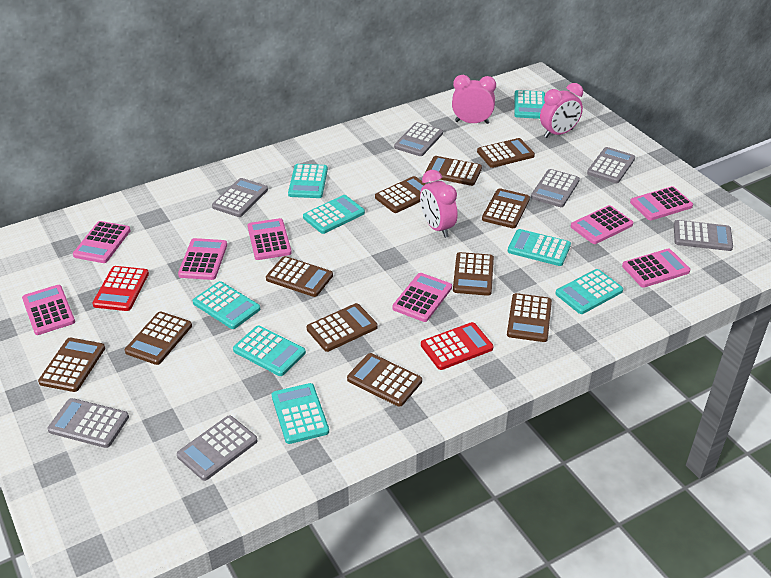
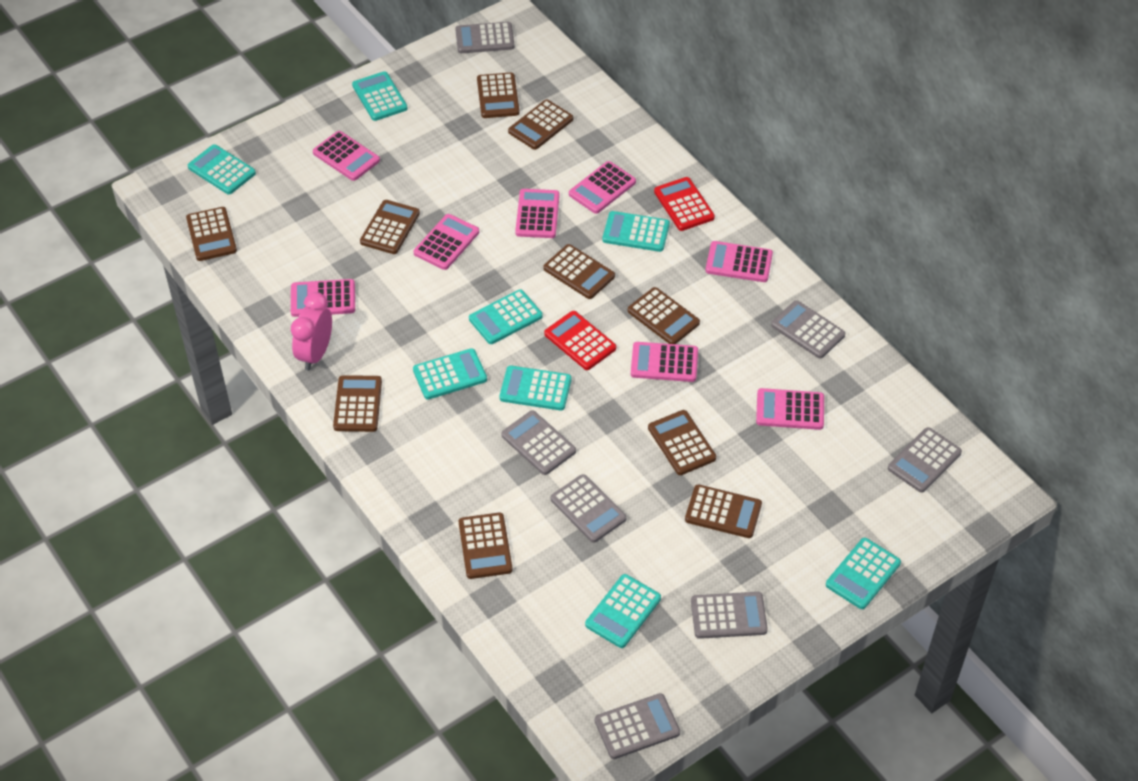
brown calculator: 11 -> 10
pink clock: 3 -> 1

